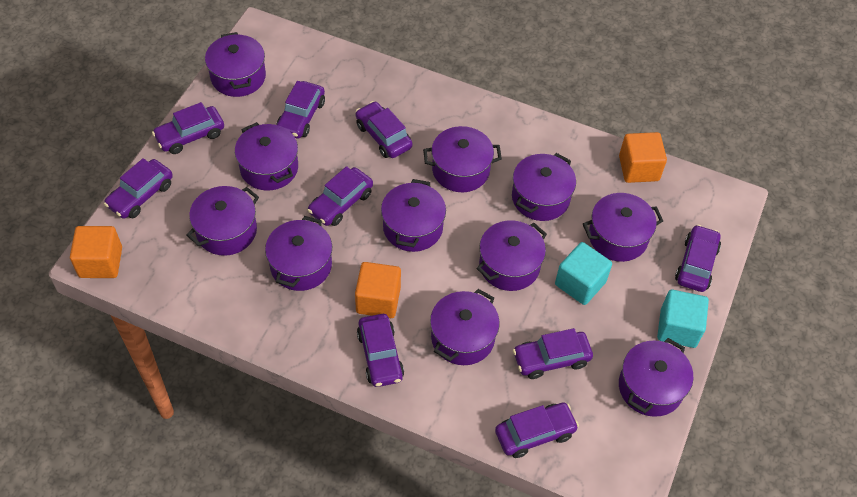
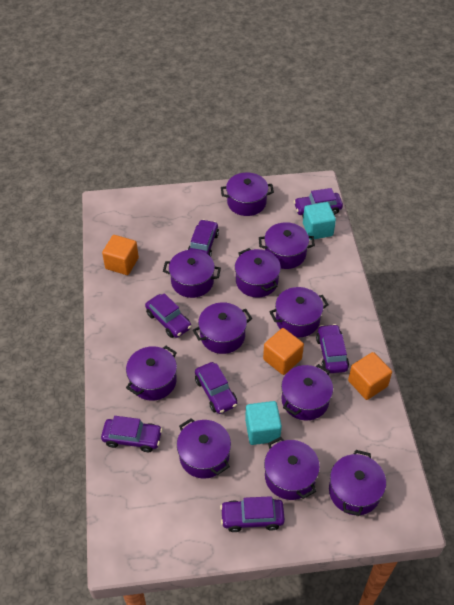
purple car: 9 -> 7

